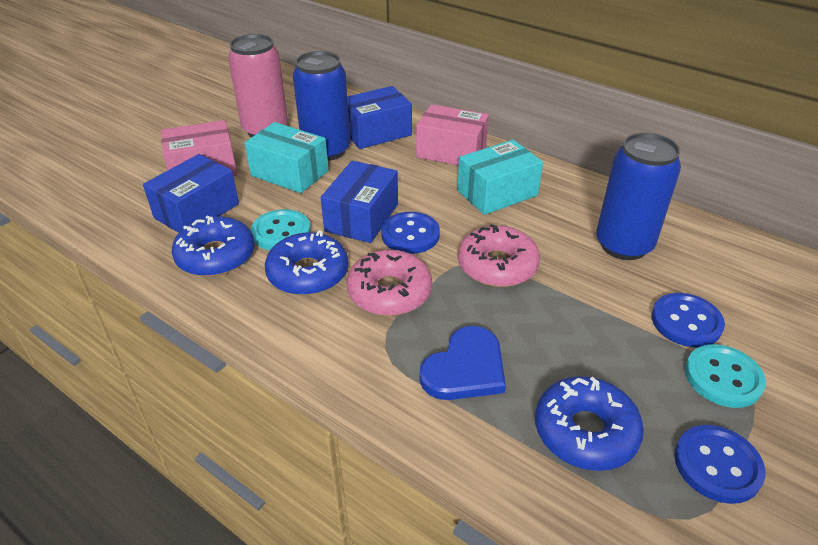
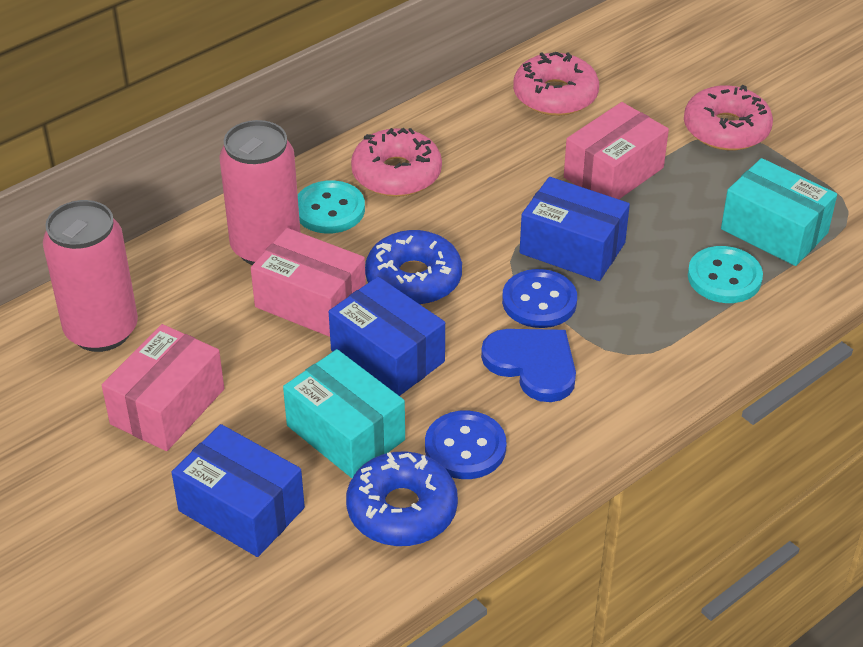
blue button: 3 -> 2
blue can: 2 -> 0
blue donut: 3 -> 2
pink box: 2 -> 3
pink can: 1 -> 2
pink donut: 2 -> 3

